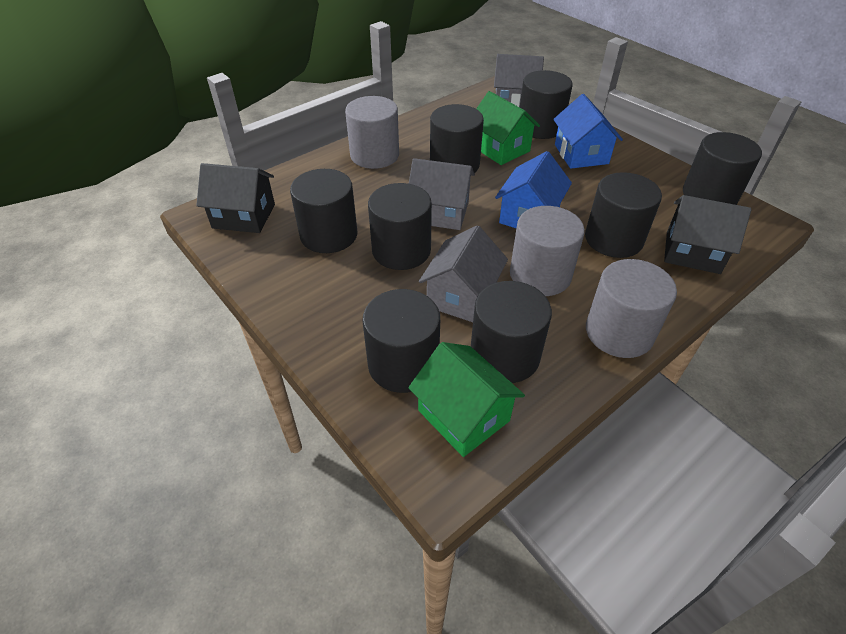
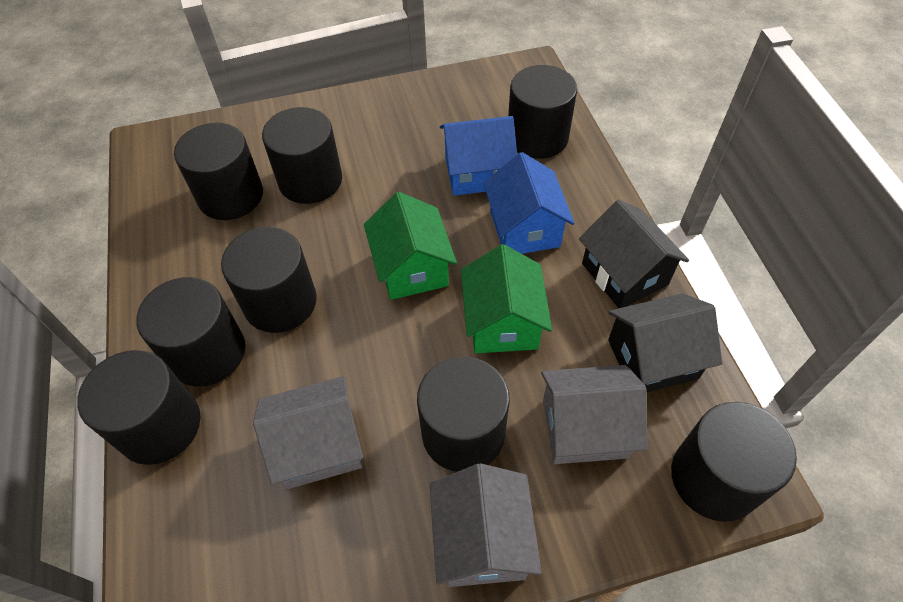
grey cylinder: 3 -> 0

